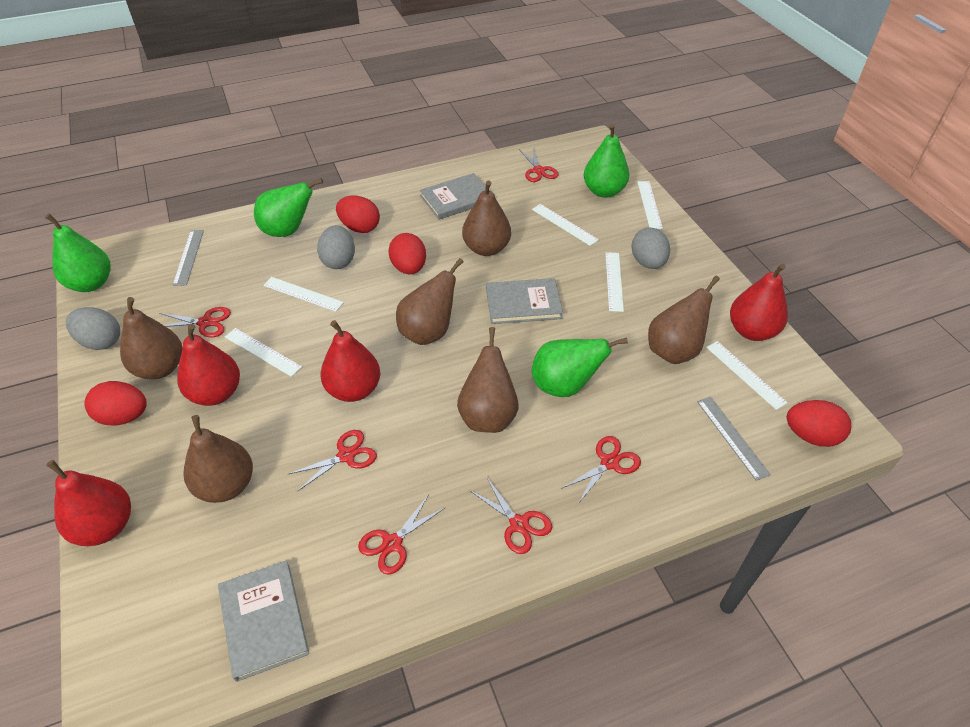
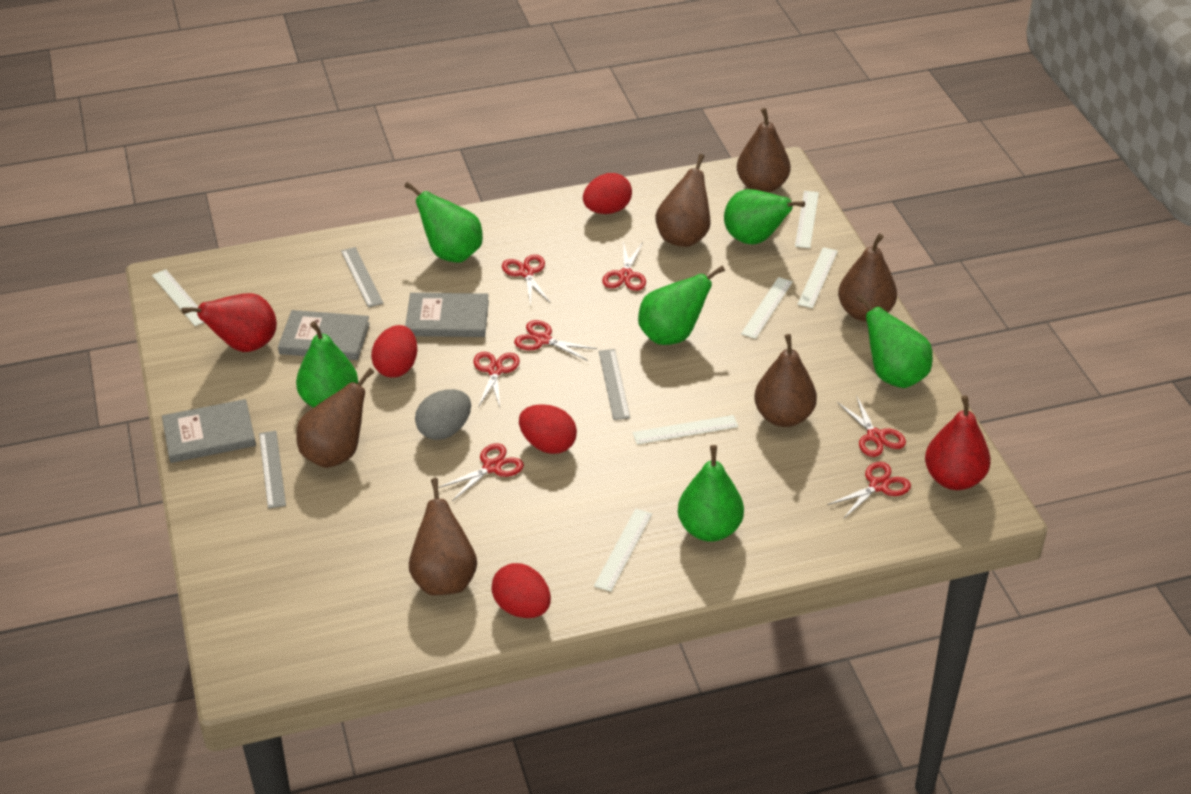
green pear: 4 -> 6
grey egg: 3 -> 1
grey ruler: 2 -> 3
red pear: 4 -> 2
red scissors: 6 -> 7

